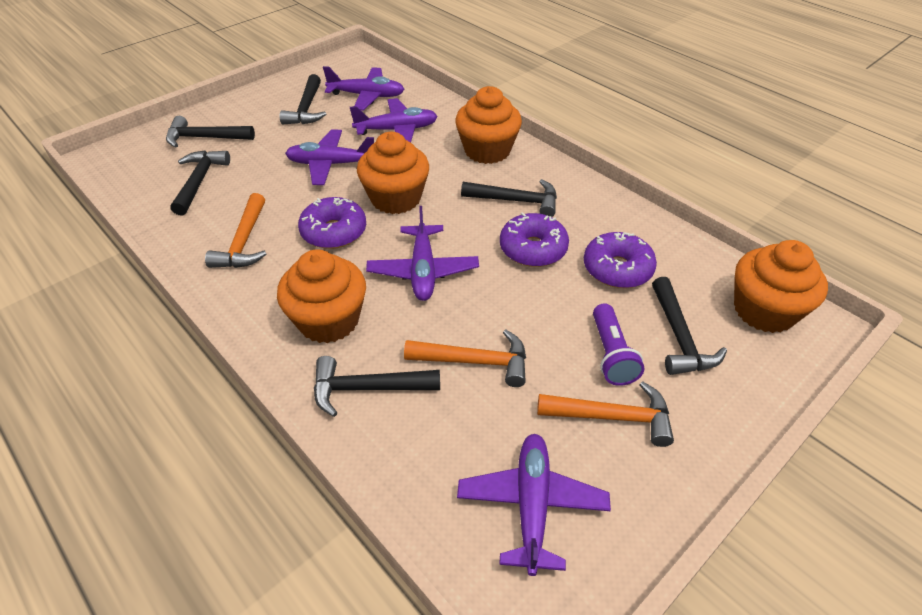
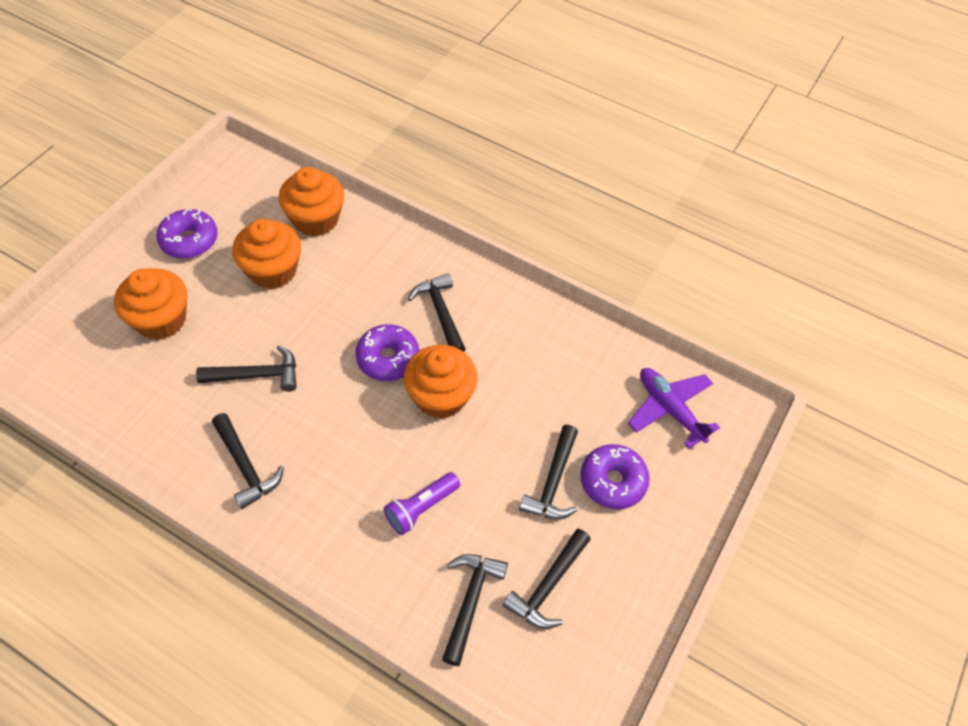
orange hammer: 3 -> 0
purple plane: 5 -> 1

